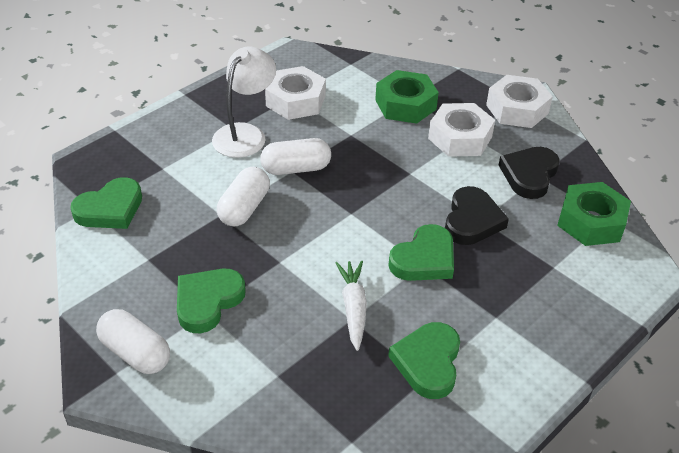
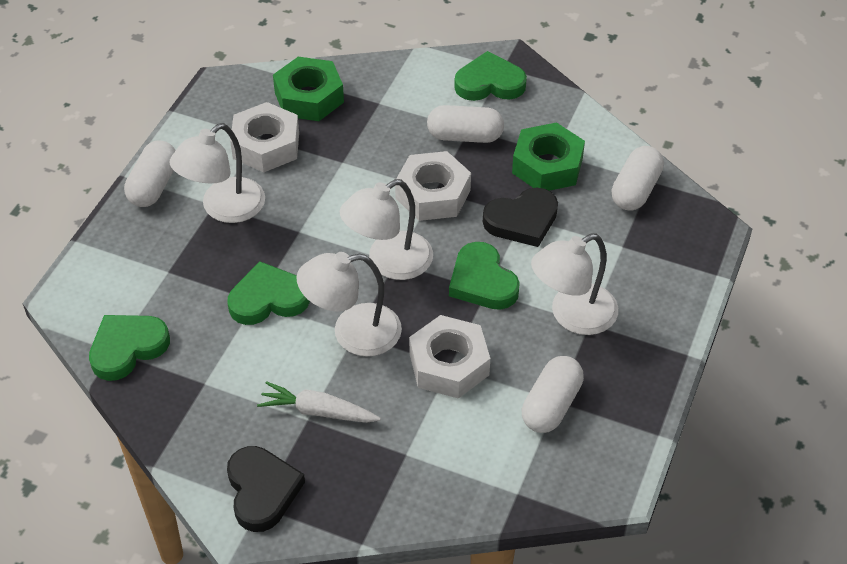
white capsule: 3 -> 4
white lamp: 1 -> 4

